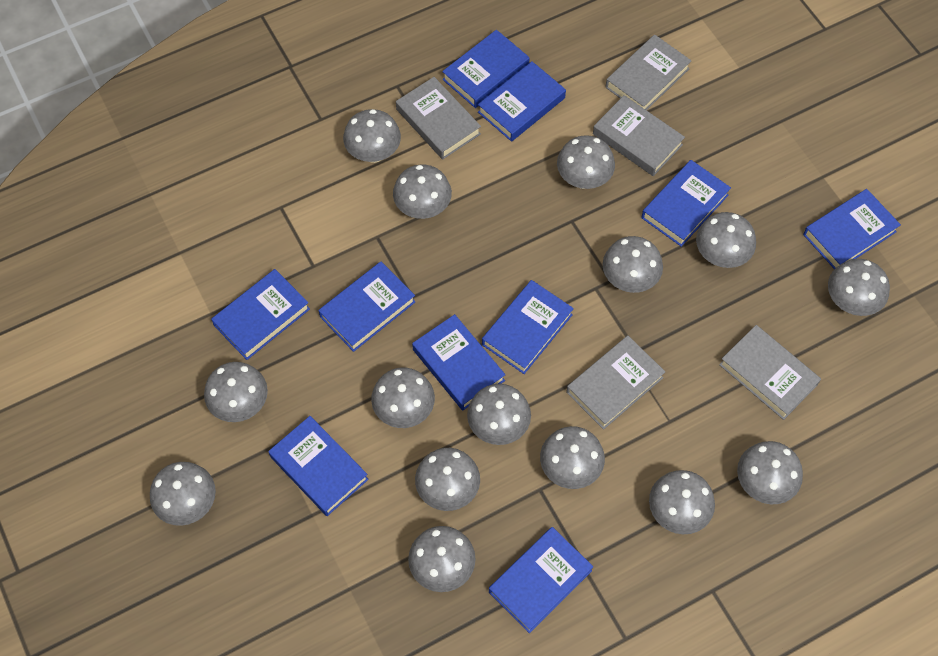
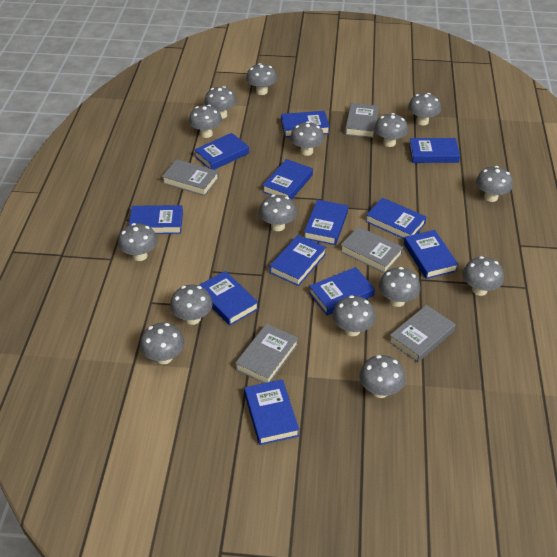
blue book: 10 -> 12

